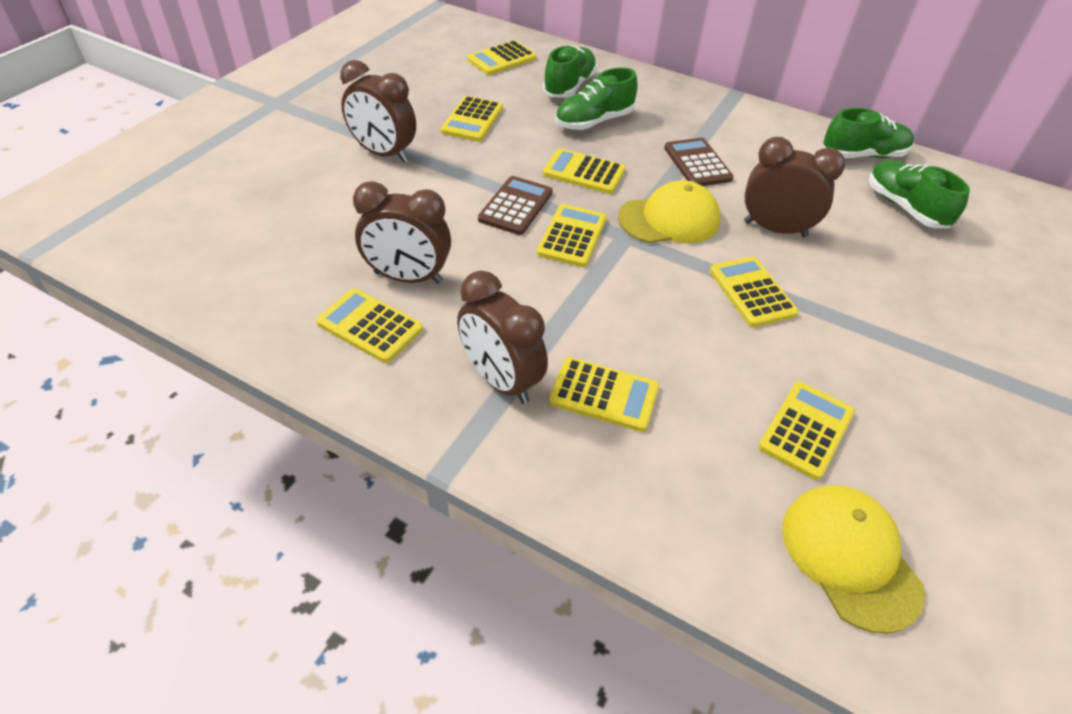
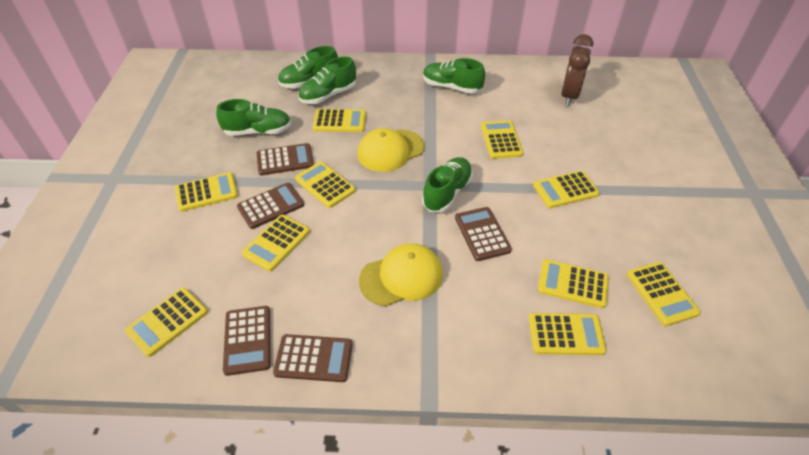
brown calculator: 2 -> 5
brown clock: 4 -> 1
green shoe: 4 -> 5
yellow calculator: 8 -> 10

